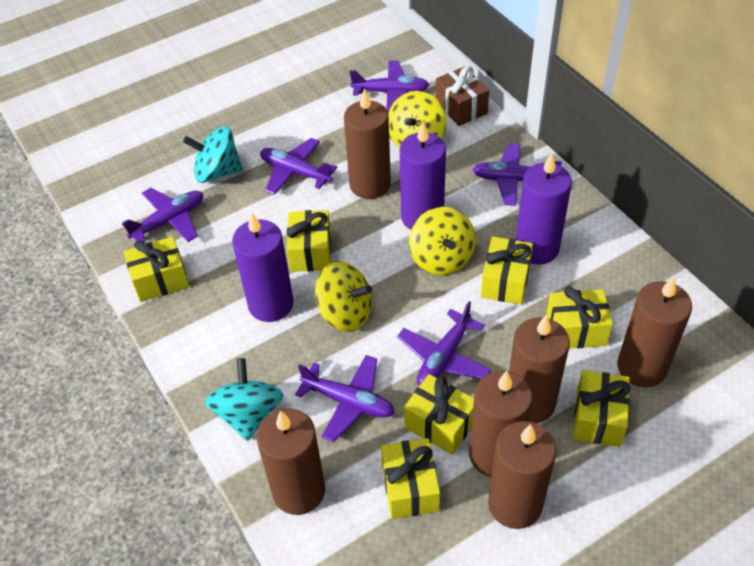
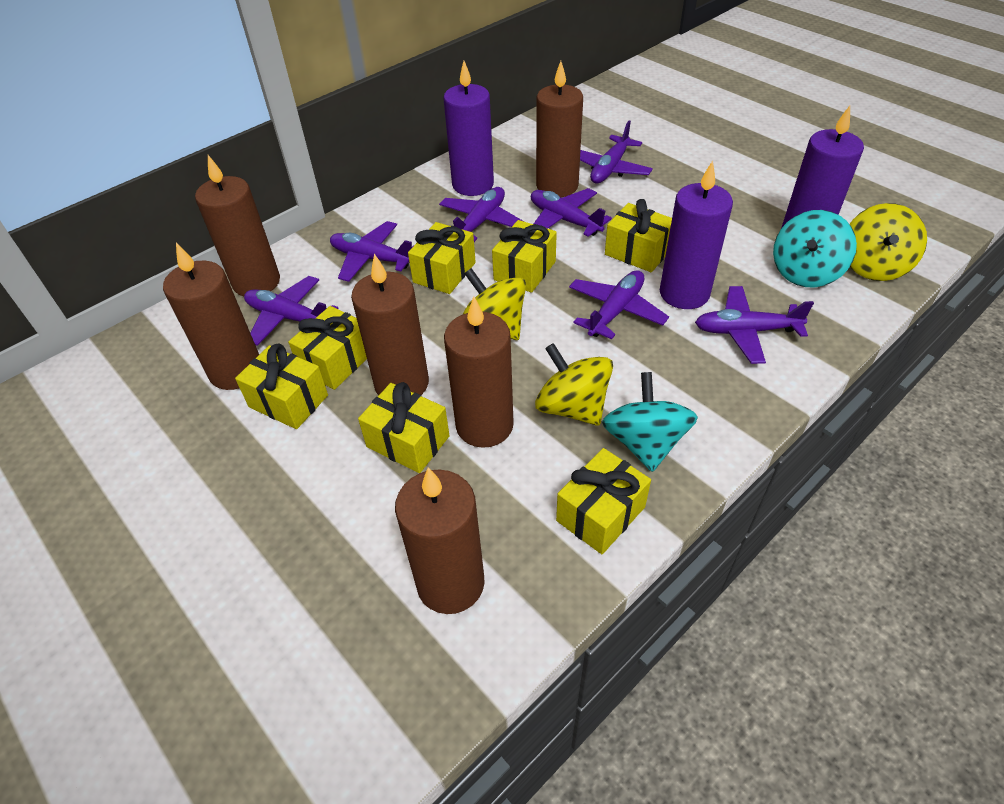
brown gift: 1 -> 0
purple plane: 6 -> 7

